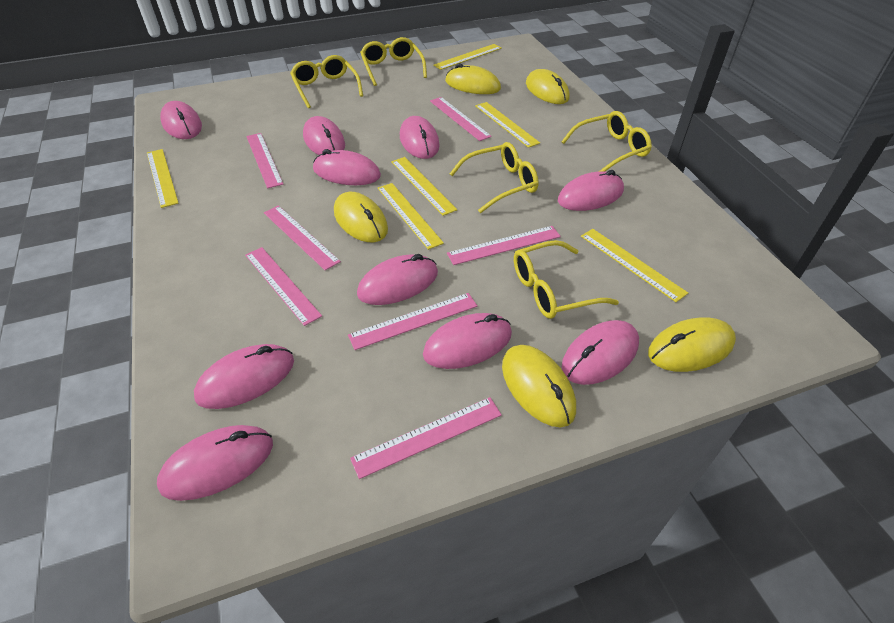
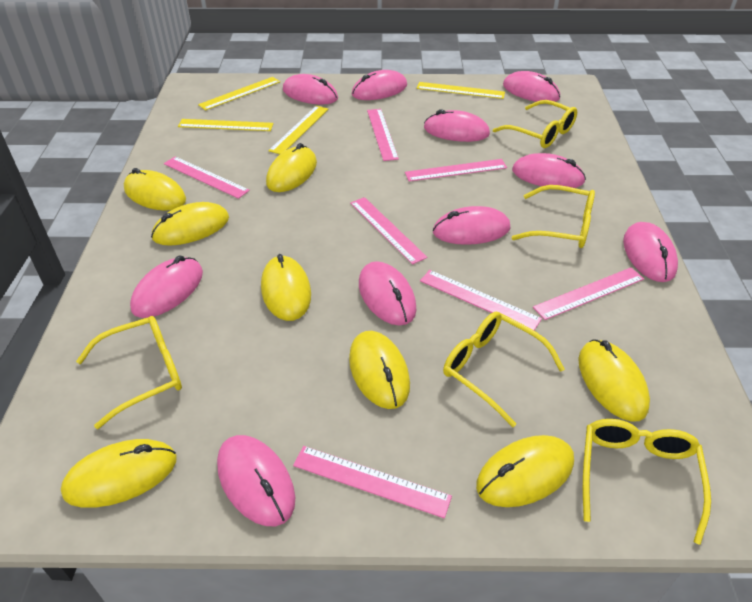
yellow mouse: 5 -> 8
yellow ruler: 6 -> 4

